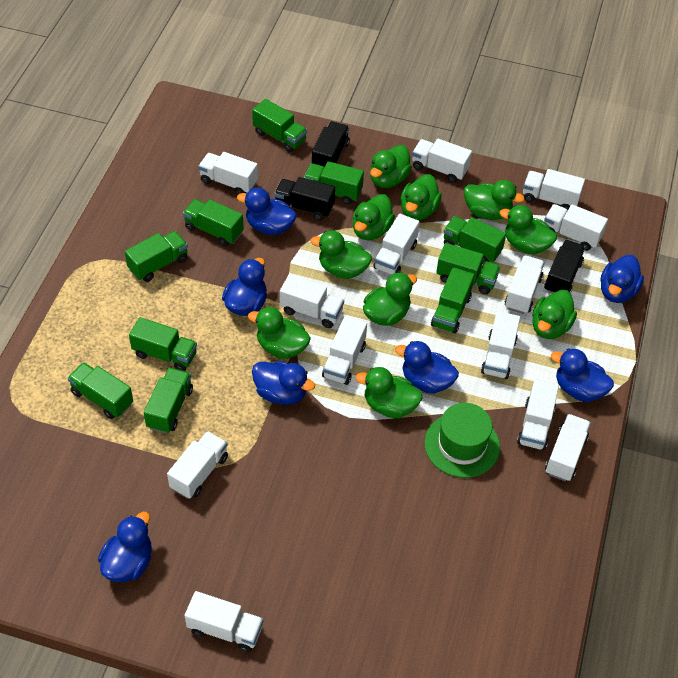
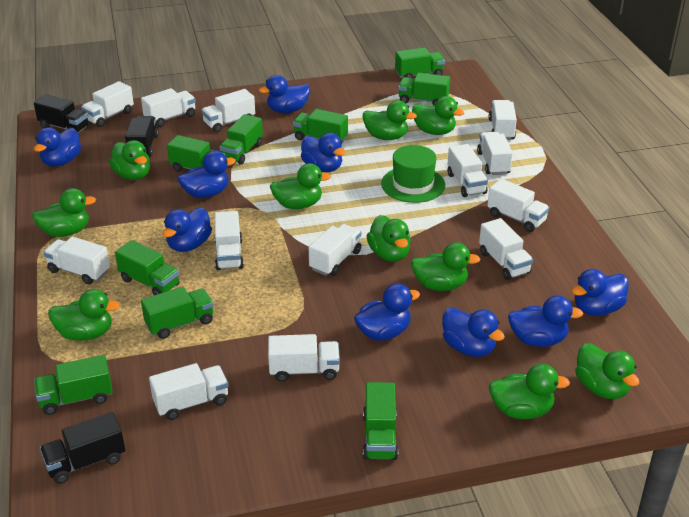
blue duck: 7 -> 9
green truck: 10 -> 9

